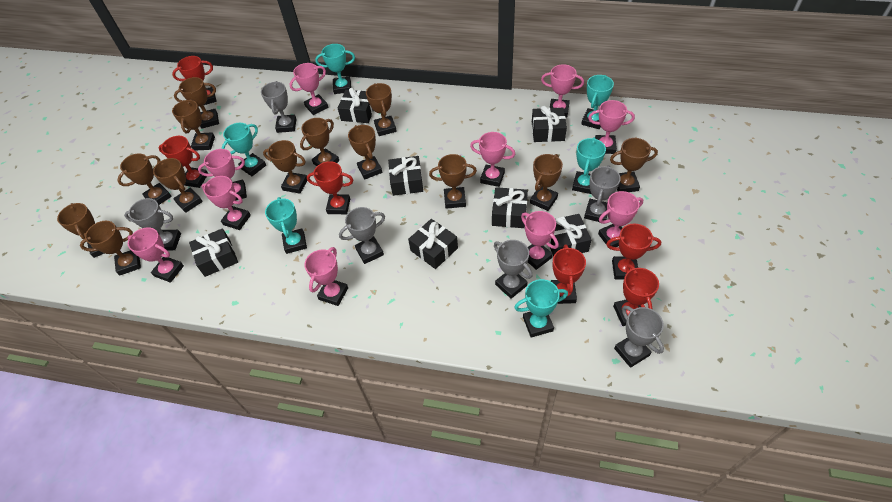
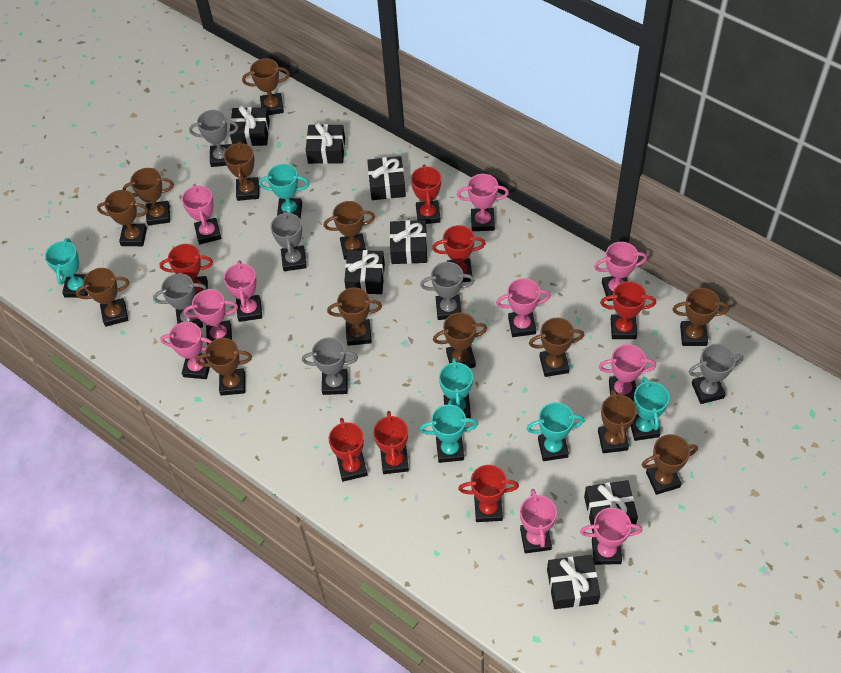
red trophy: 6 -> 7

